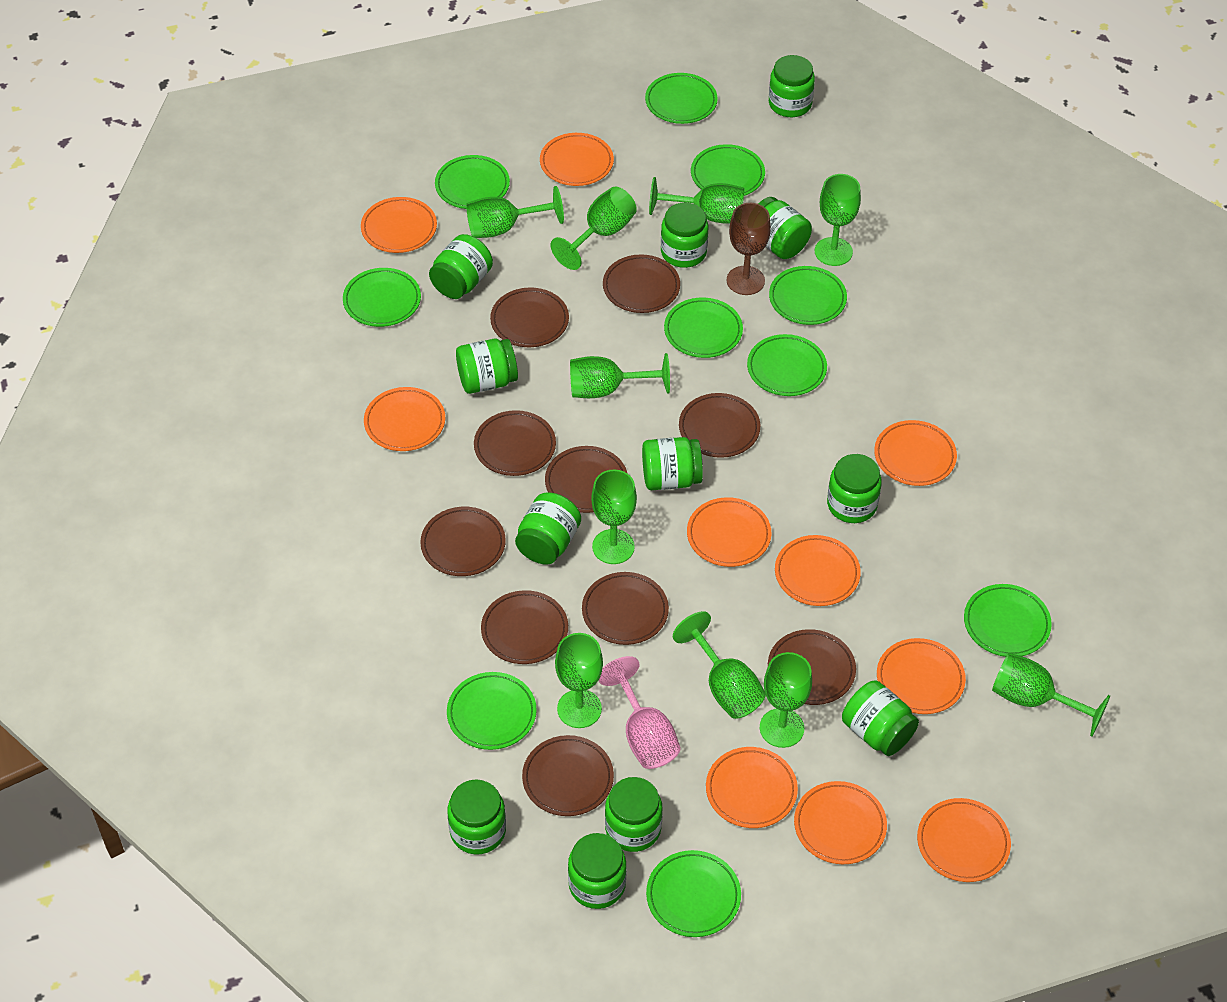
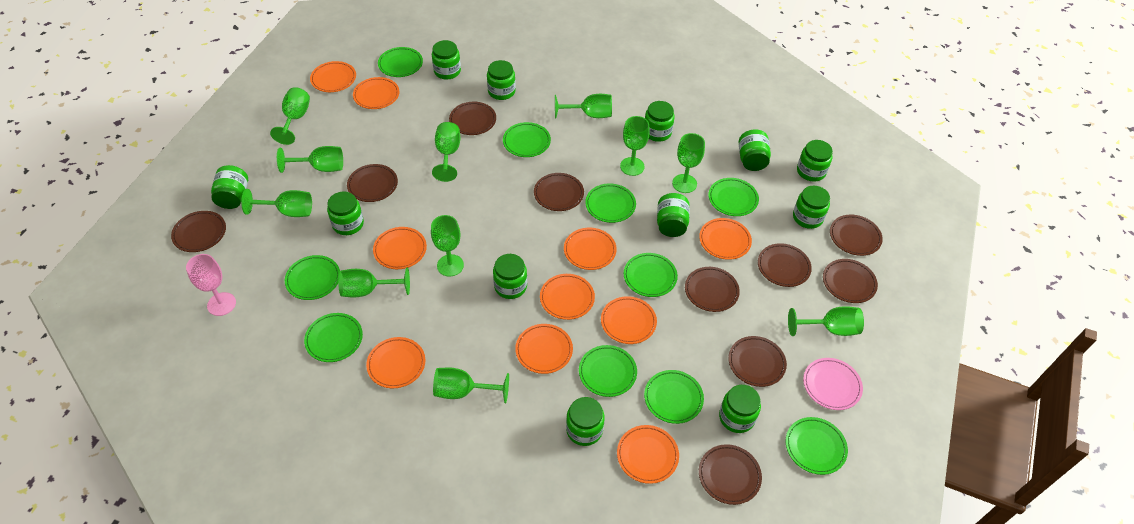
brown goblet: 1 -> 0
green goblet: 10 -> 11
pink plate: 0 -> 1

